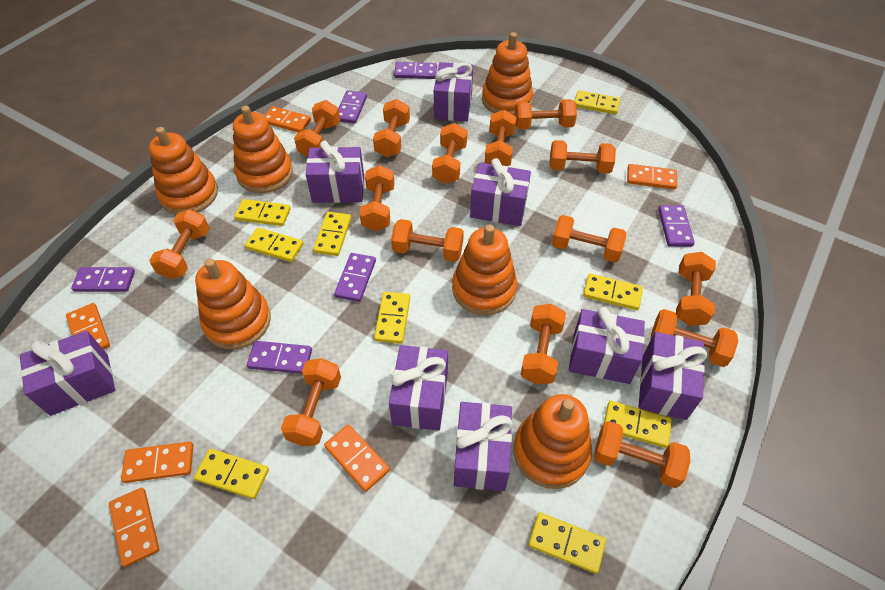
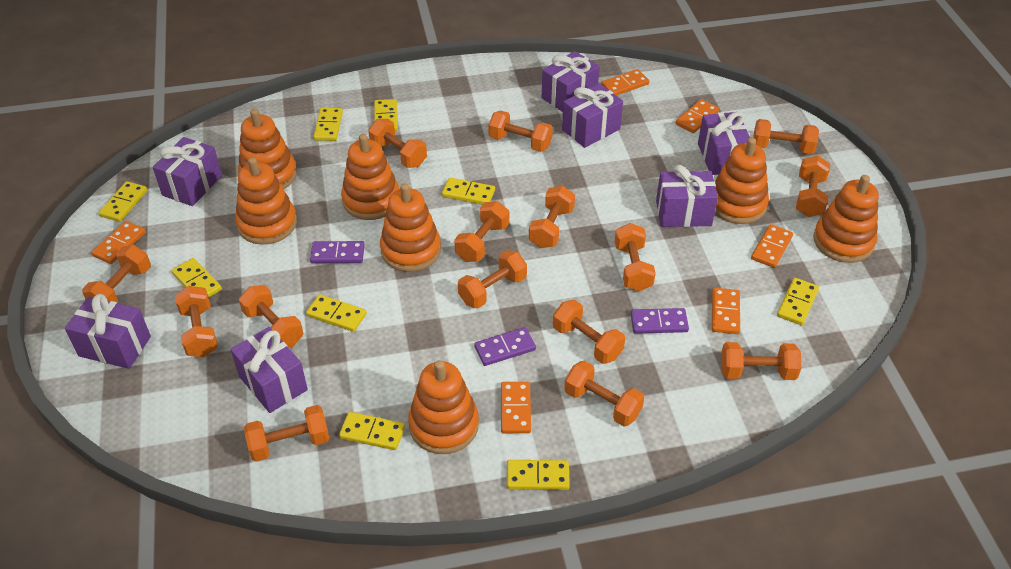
orange stacking toy: 6 -> 7
purple domino: 6 -> 3
purple gift: 8 -> 7

